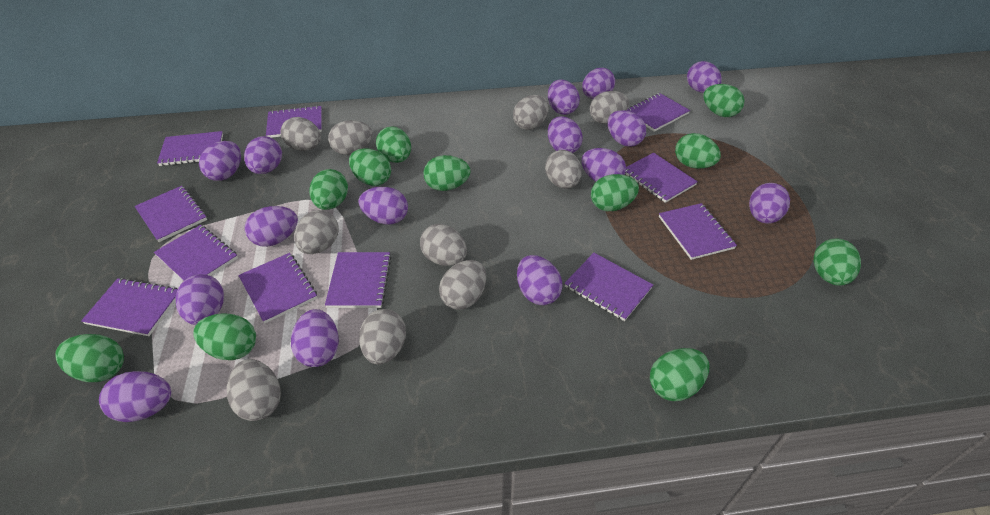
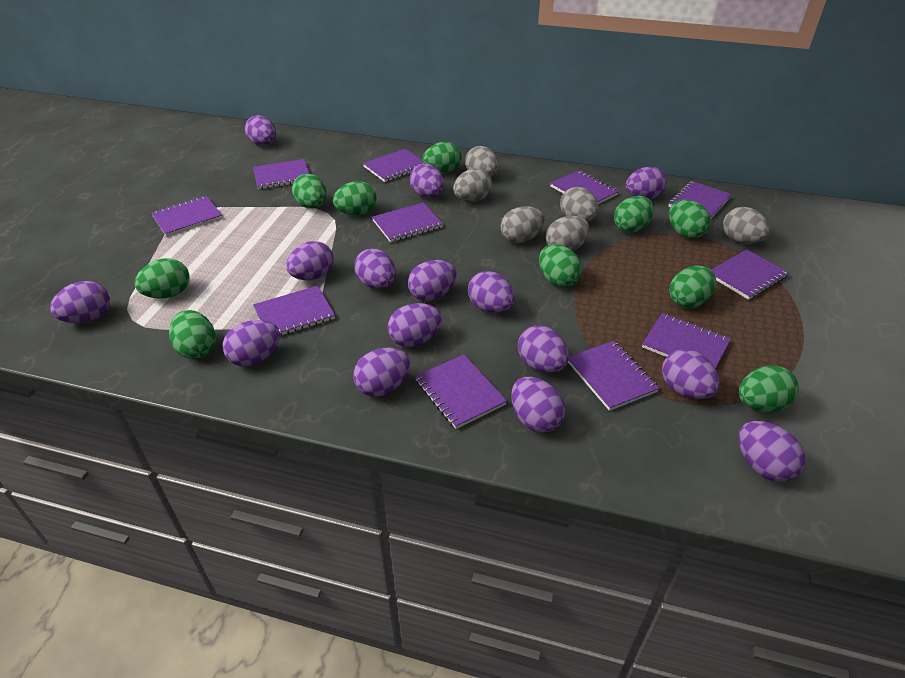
green egg: 11 -> 10
grey egg: 10 -> 6

